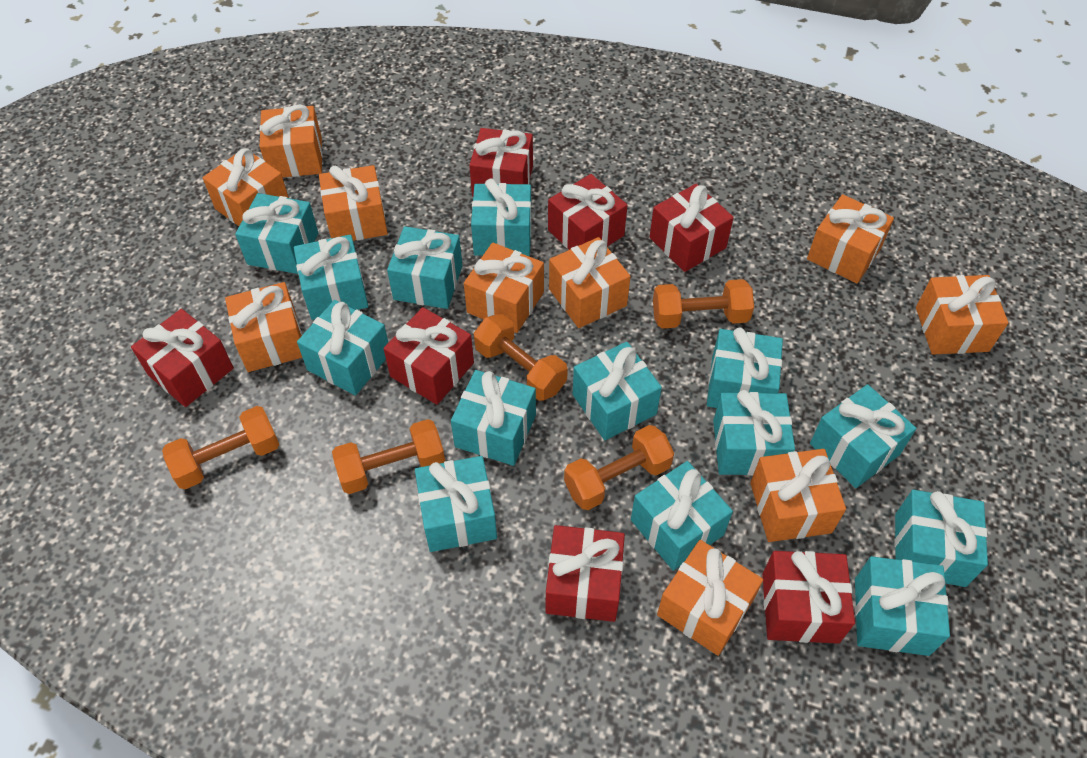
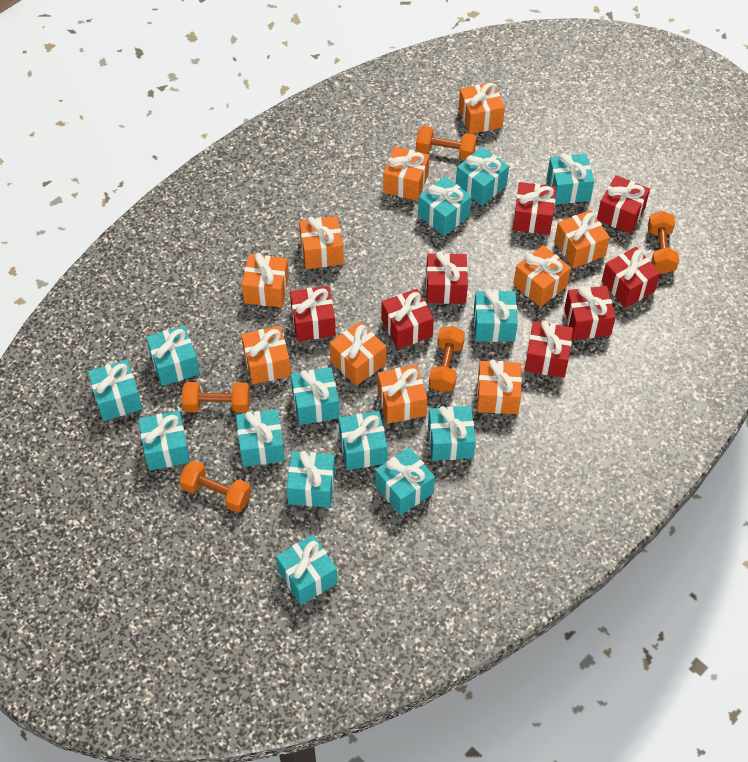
red gift: 7 -> 8

